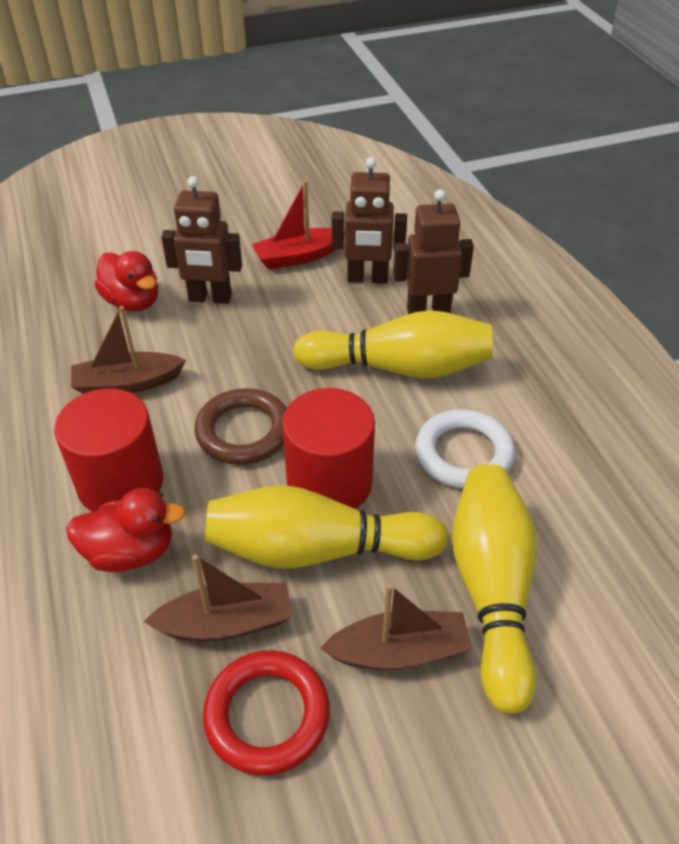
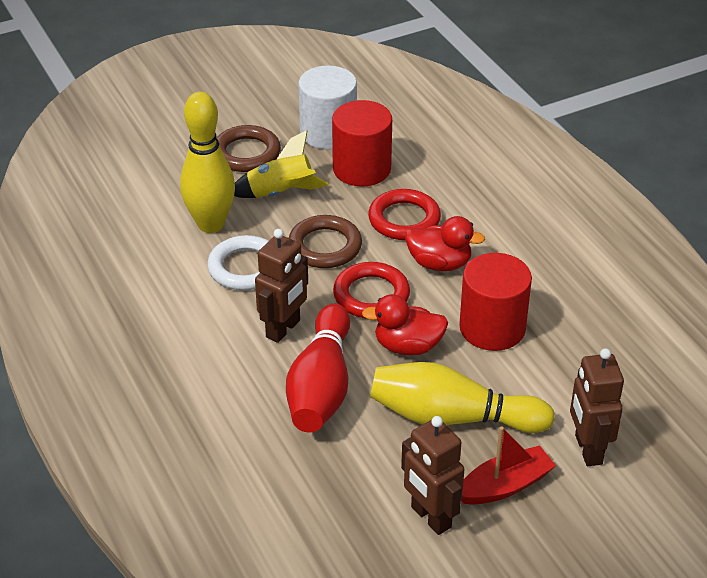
brown boat: 3 -> 0
brown ring: 1 -> 2
red bowling pin: 0 -> 1
red ring: 1 -> 2
white cylinder: 0 -> 1
yellow bowling pin: 3 -> 2
yellow rocket: 0 -> 1

